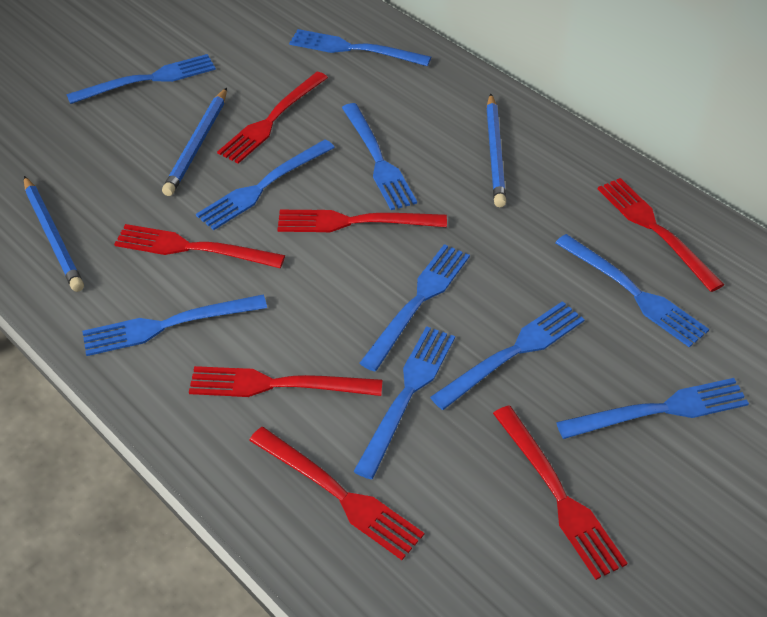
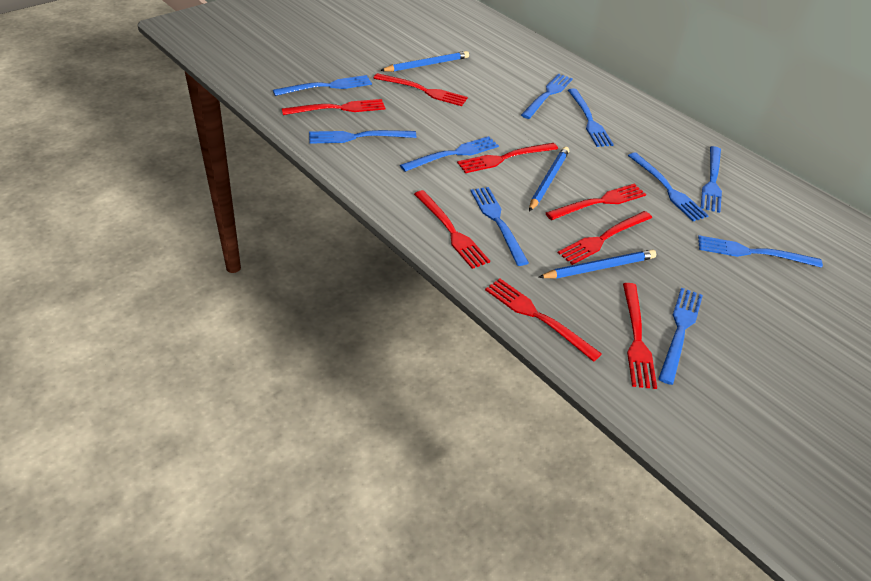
red fork: 7 -> 8

